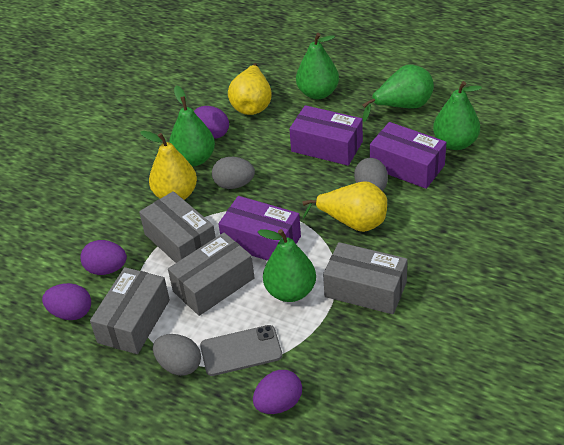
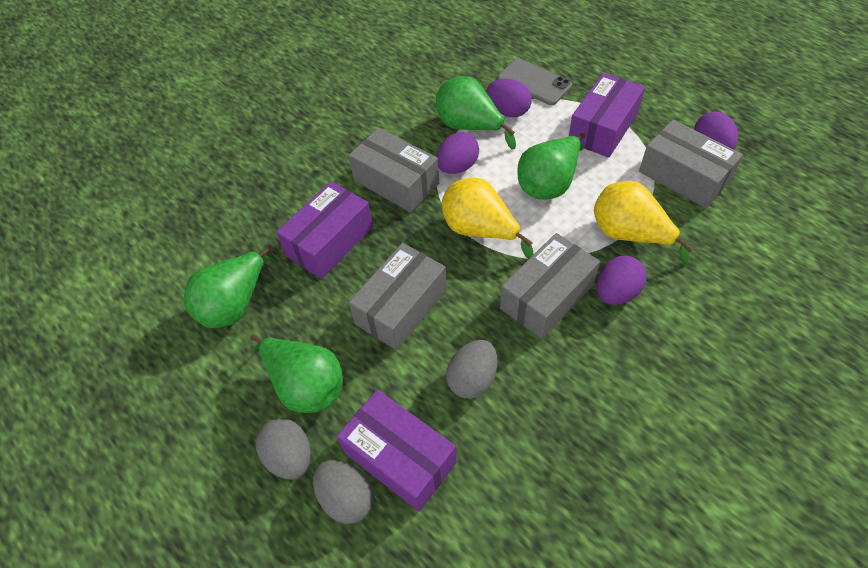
green pear: 5 -> 4
yellow pear: 3 -> 2

